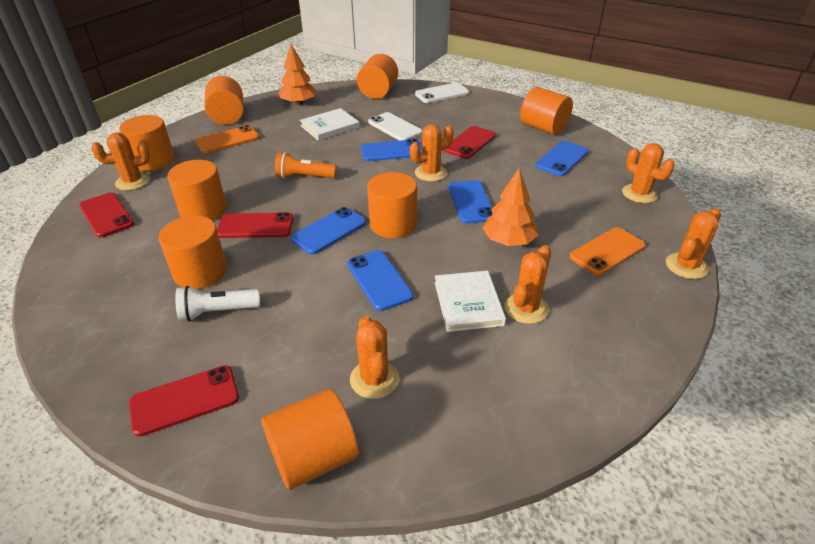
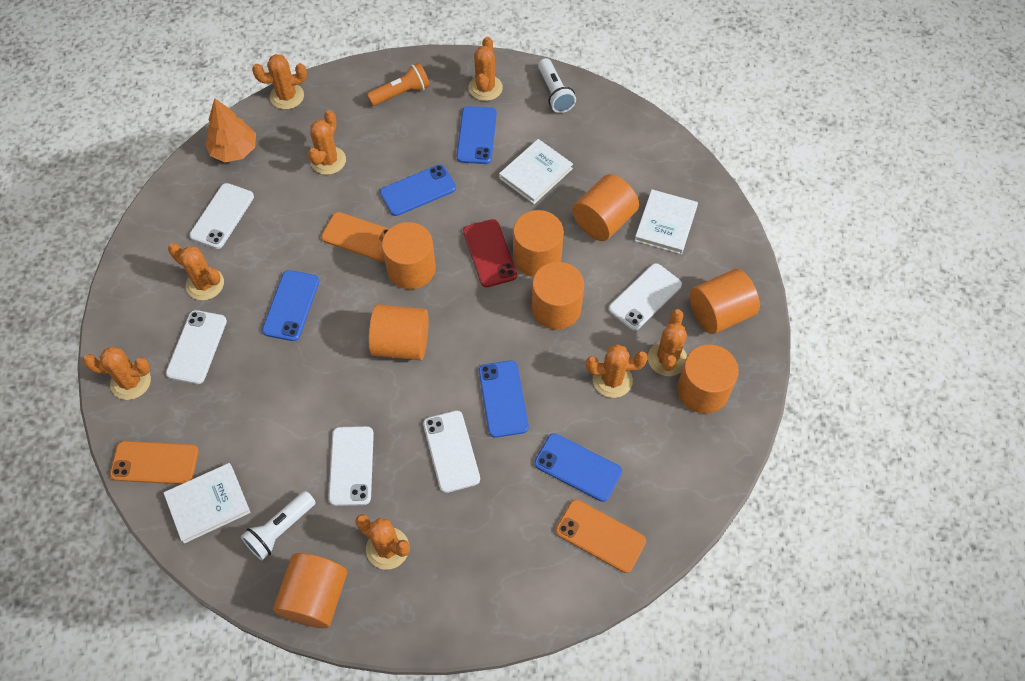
orange cactus: 6 -> 8
orange phone: 2 -> 3
orange tree: 2 -> 1
red phone: 4 -> 1
white book: 2 -> 3
white flashlight: 1 -> 2
white phone: 2 -> 5

